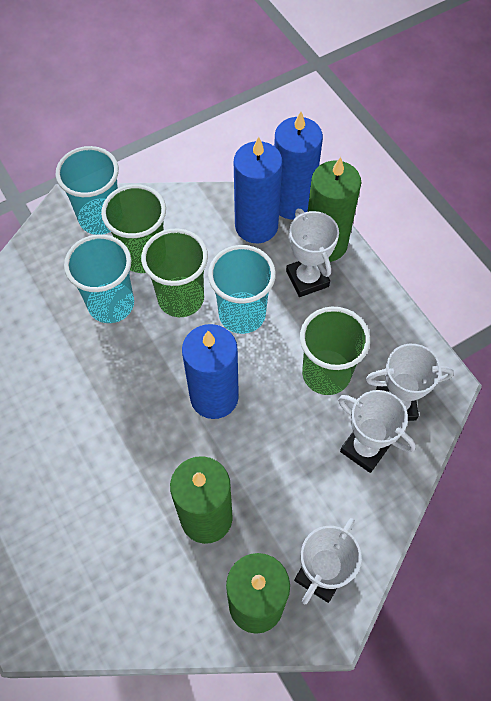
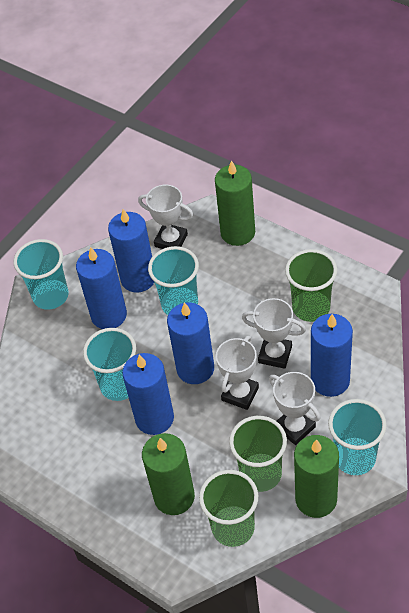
blue candle: 3 -> 5
turquoise cup: 3 -> 4

